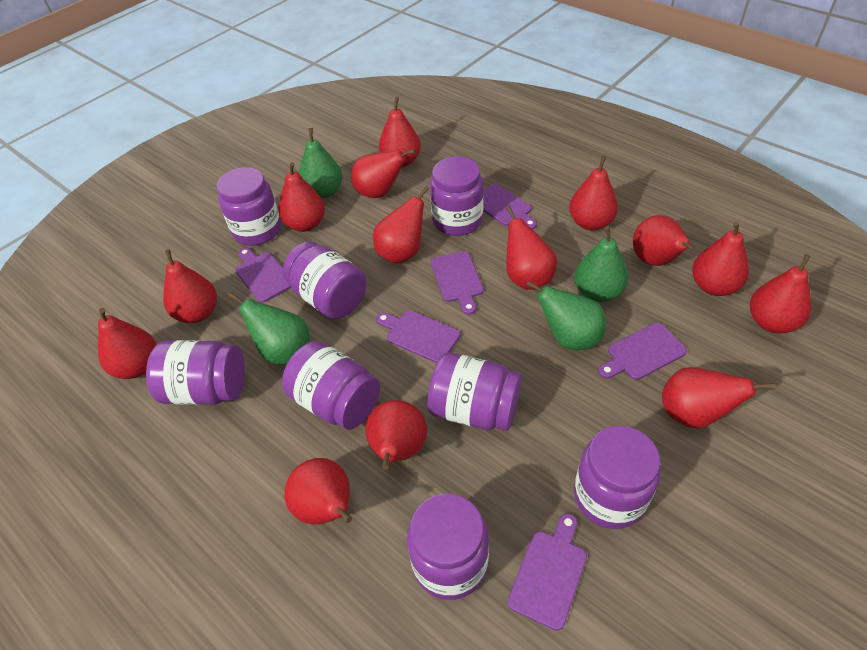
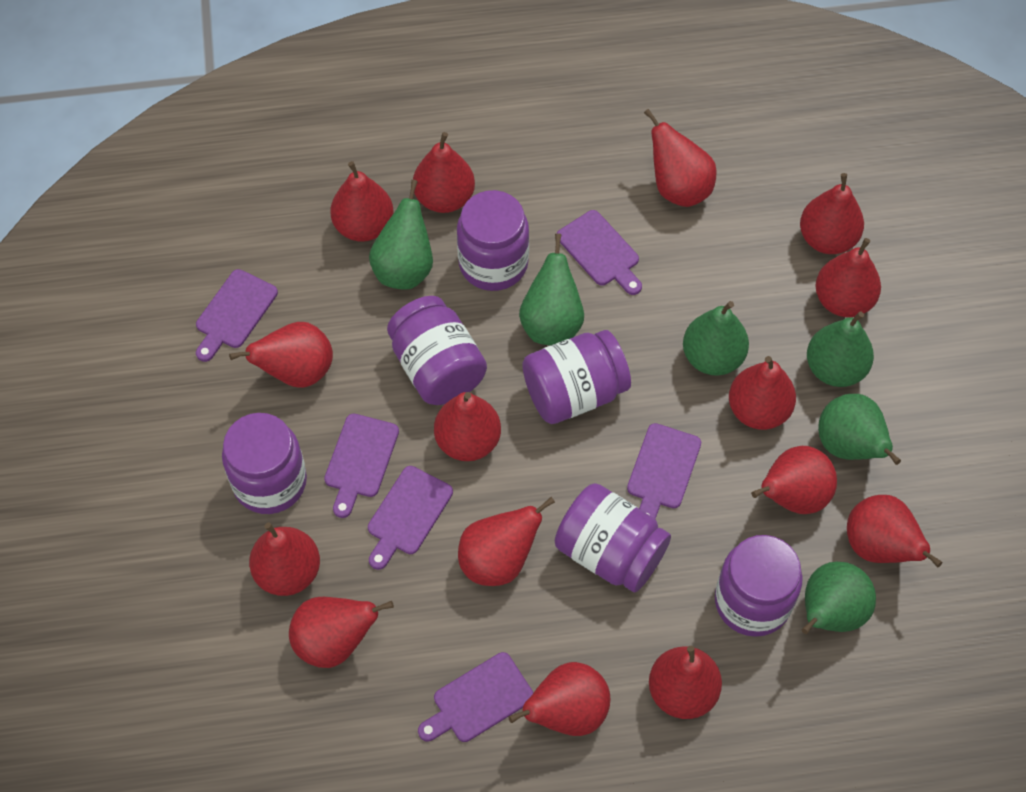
green pear: 4 -> 6
purple jar: 8 -> 6
red pear: 14 -> 15

